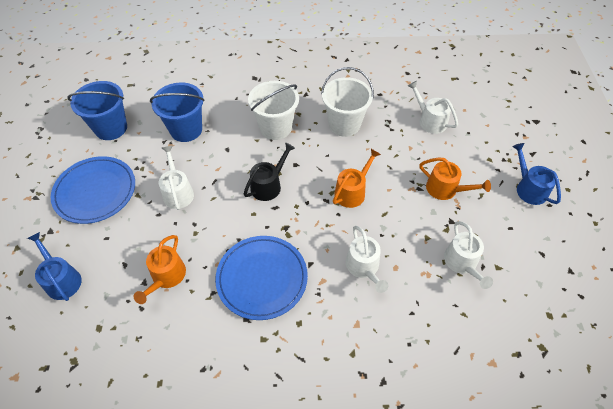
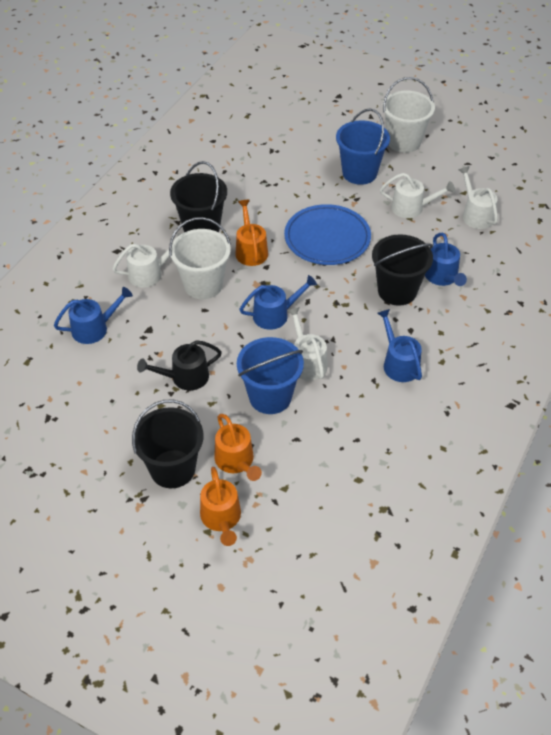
black bucket: 0 -> 3
blue plate: 2 -> 1
blue watering can: 2 -> 4

